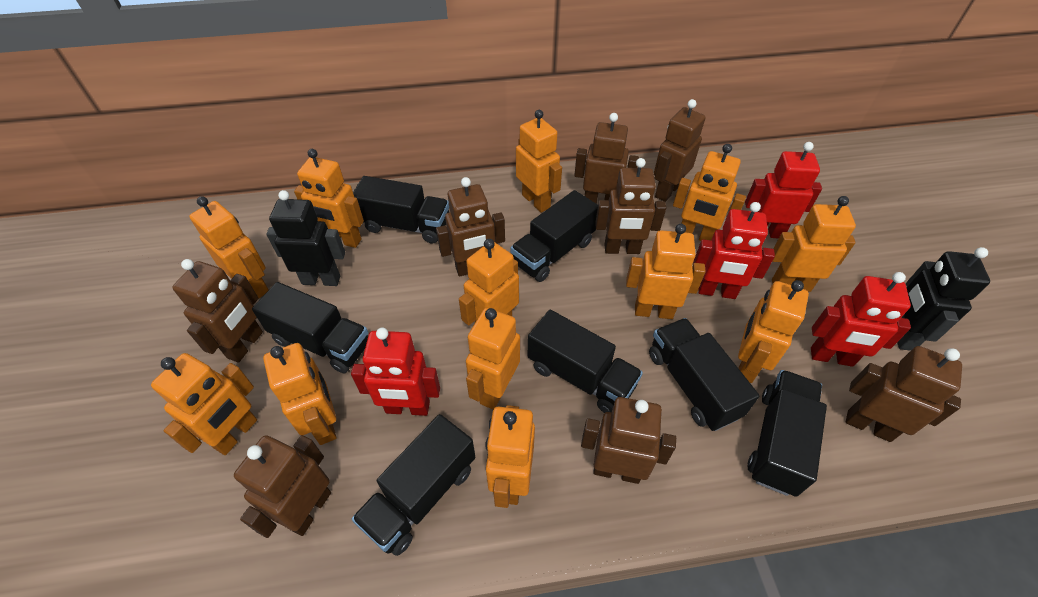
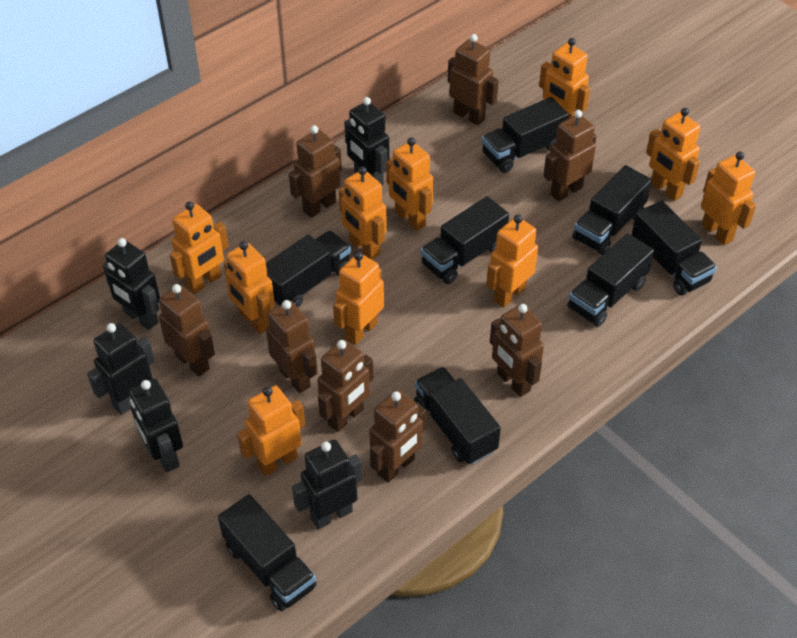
black robot: 2 -> 5
black truck: 7 -> 8
orange robot: 12 -> 10
red robot: 4 -> 0

